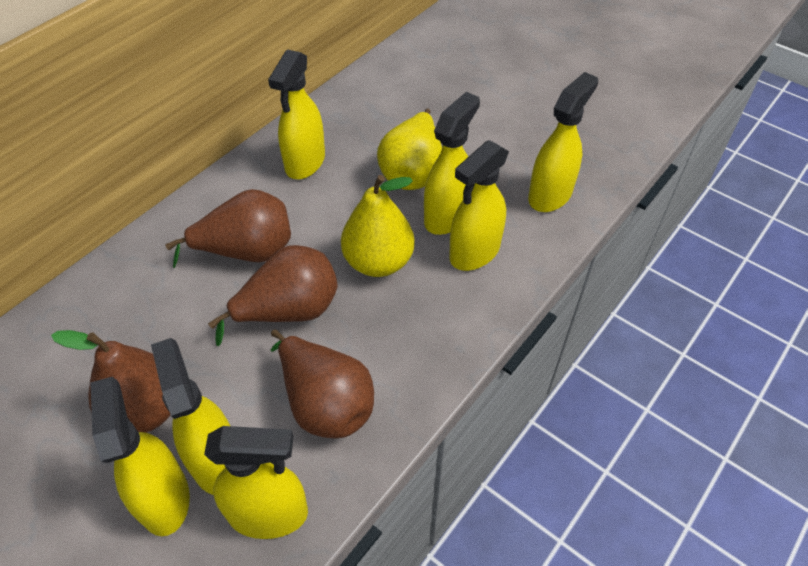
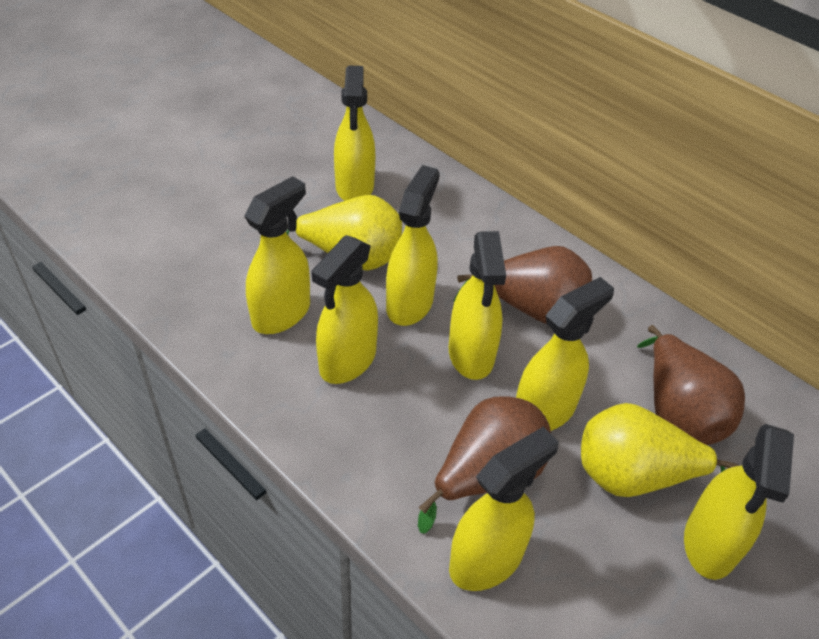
brown pear: 4 -> 3
yellow spray bottle: 7 -> 8

